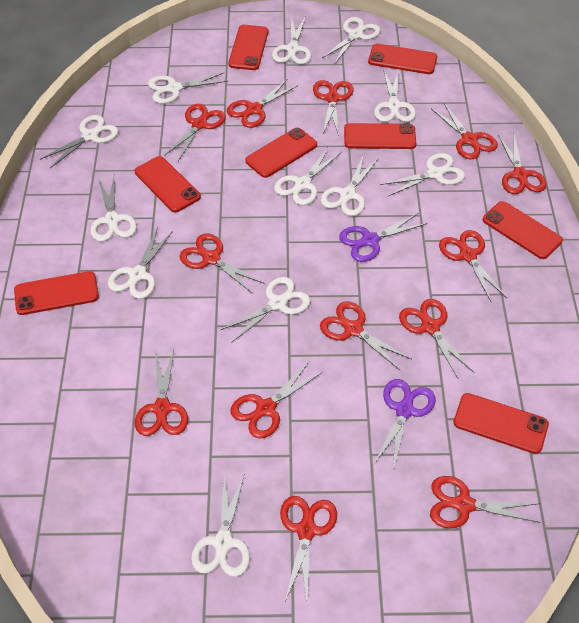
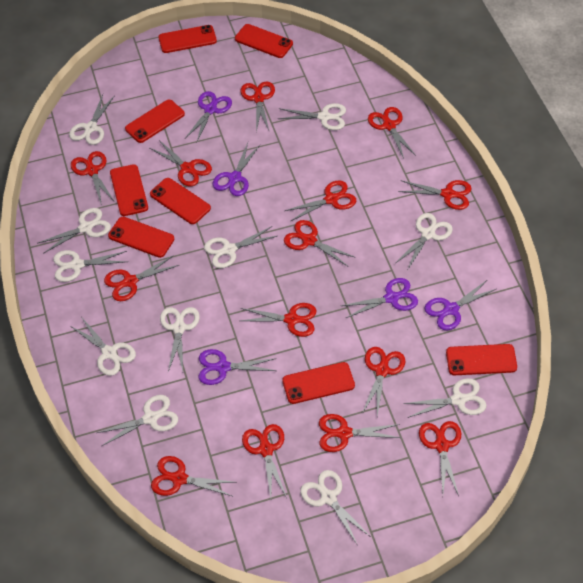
purple scissors: 2 -> 5
red scissors: 13 -> 14
white scissors: 12 -> 11

